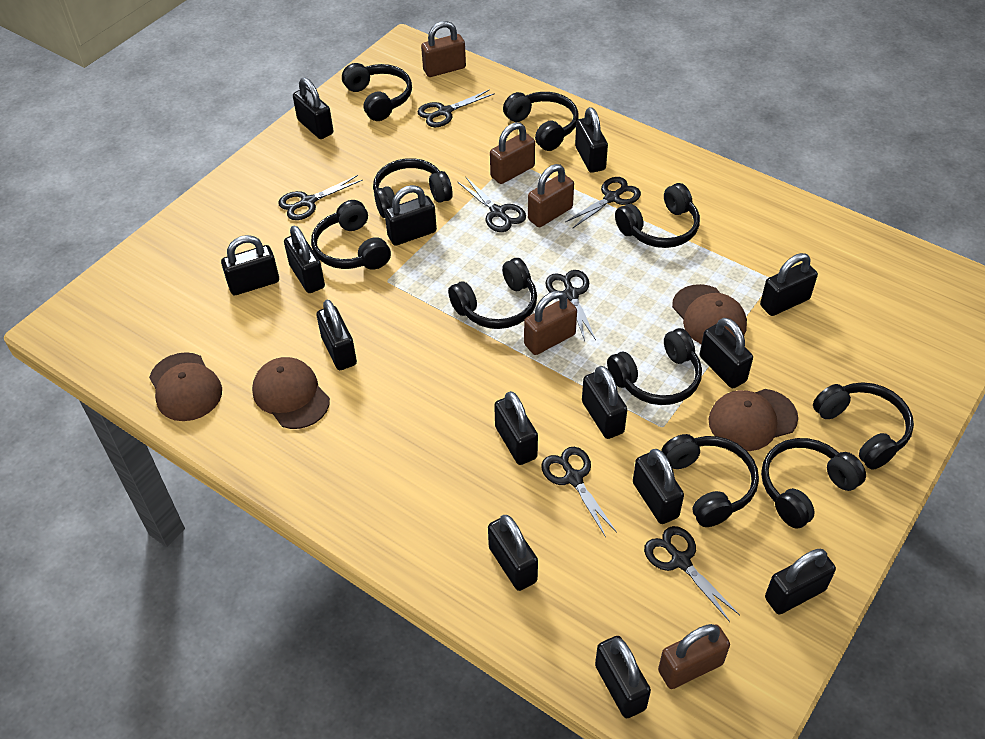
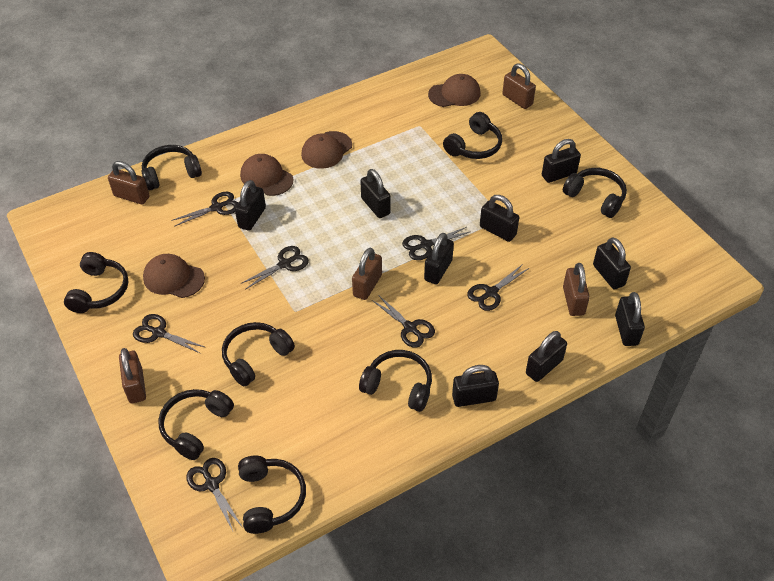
black headphones: 10 -> 8
black padlock: 14 -> 9

